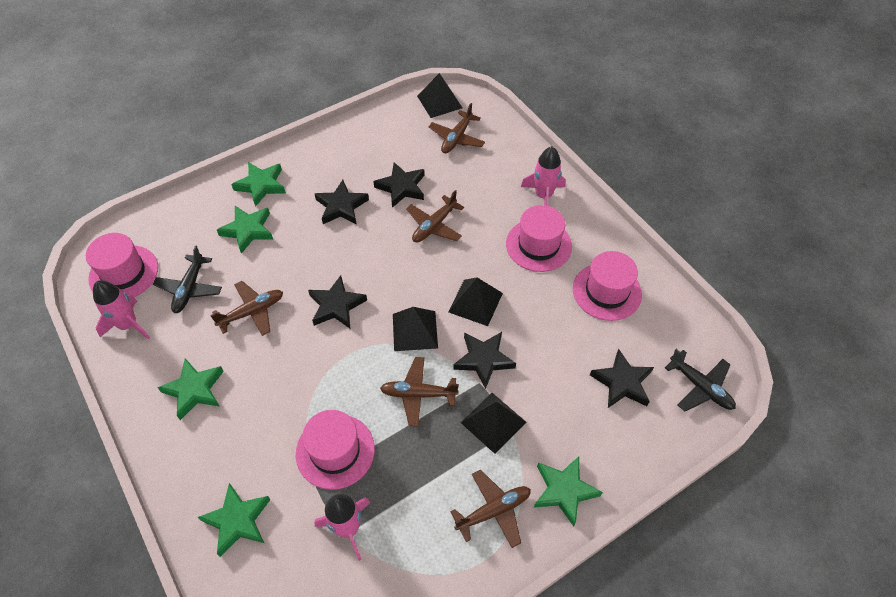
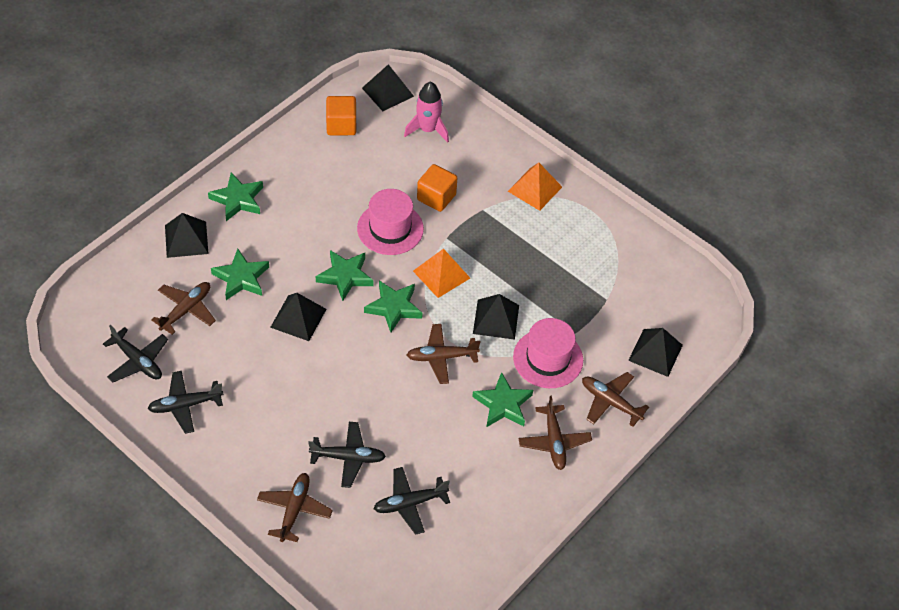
black plane: 2 -> 4
black pyramid: 4 -> 5
black star: 5 -> 0
orange cube: 0 -> 2
orange pyramid: 0 -> 2
pink hat: 4 -> 2
pink rocket: 3 -> 1

